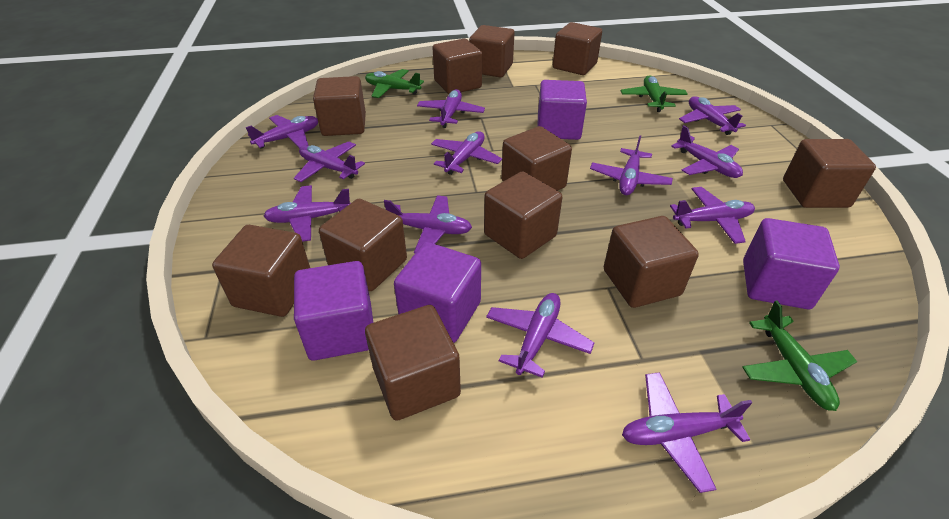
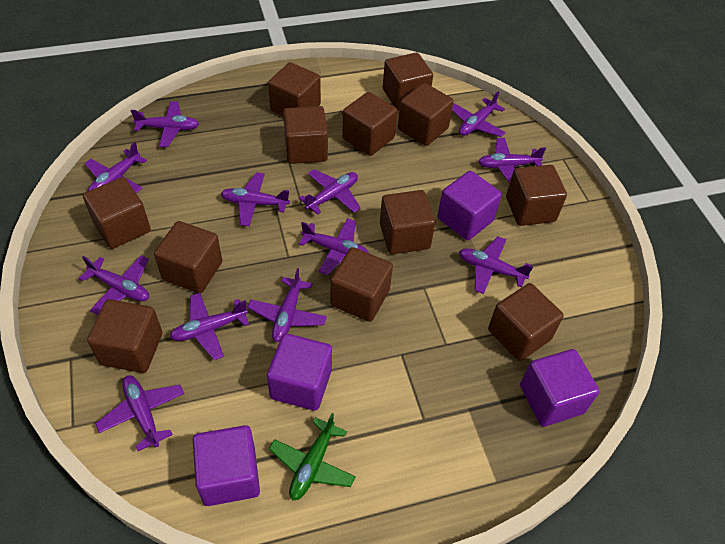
brown cube: 11 -> 12
green plane: 3 -> 1

